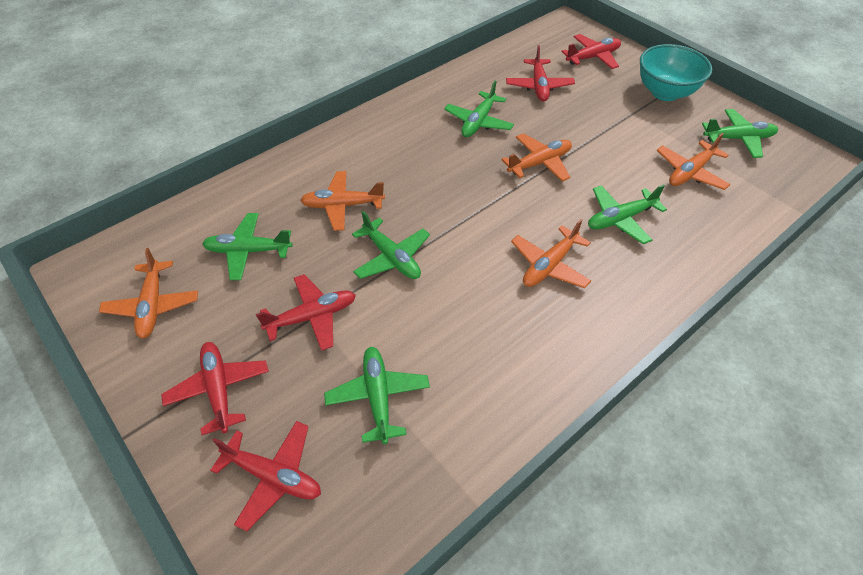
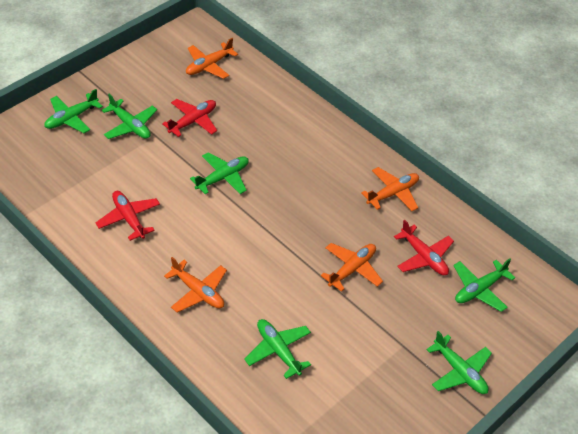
orange plane: 5 -> 4
red plane: 5 -> 3
turquoise bowl: 1 -> 0

